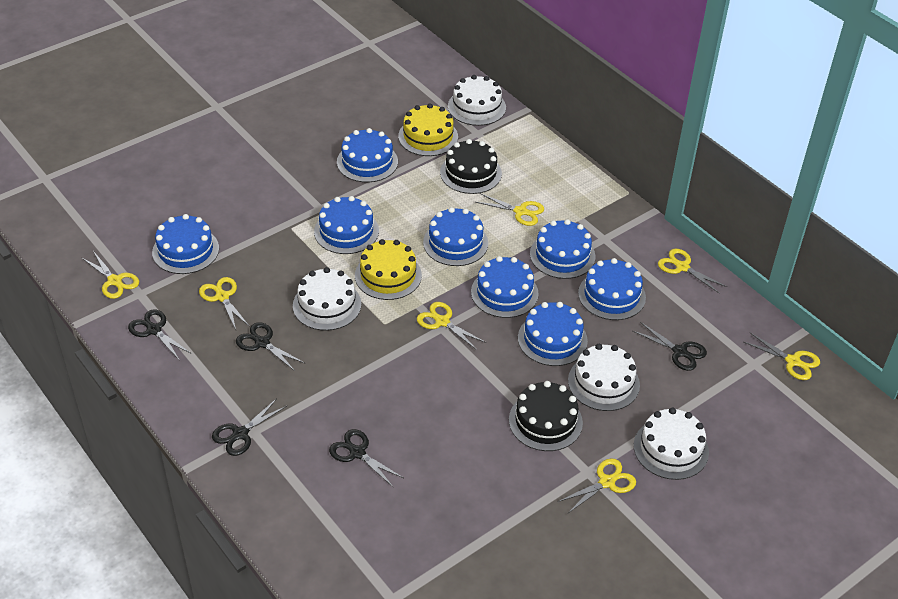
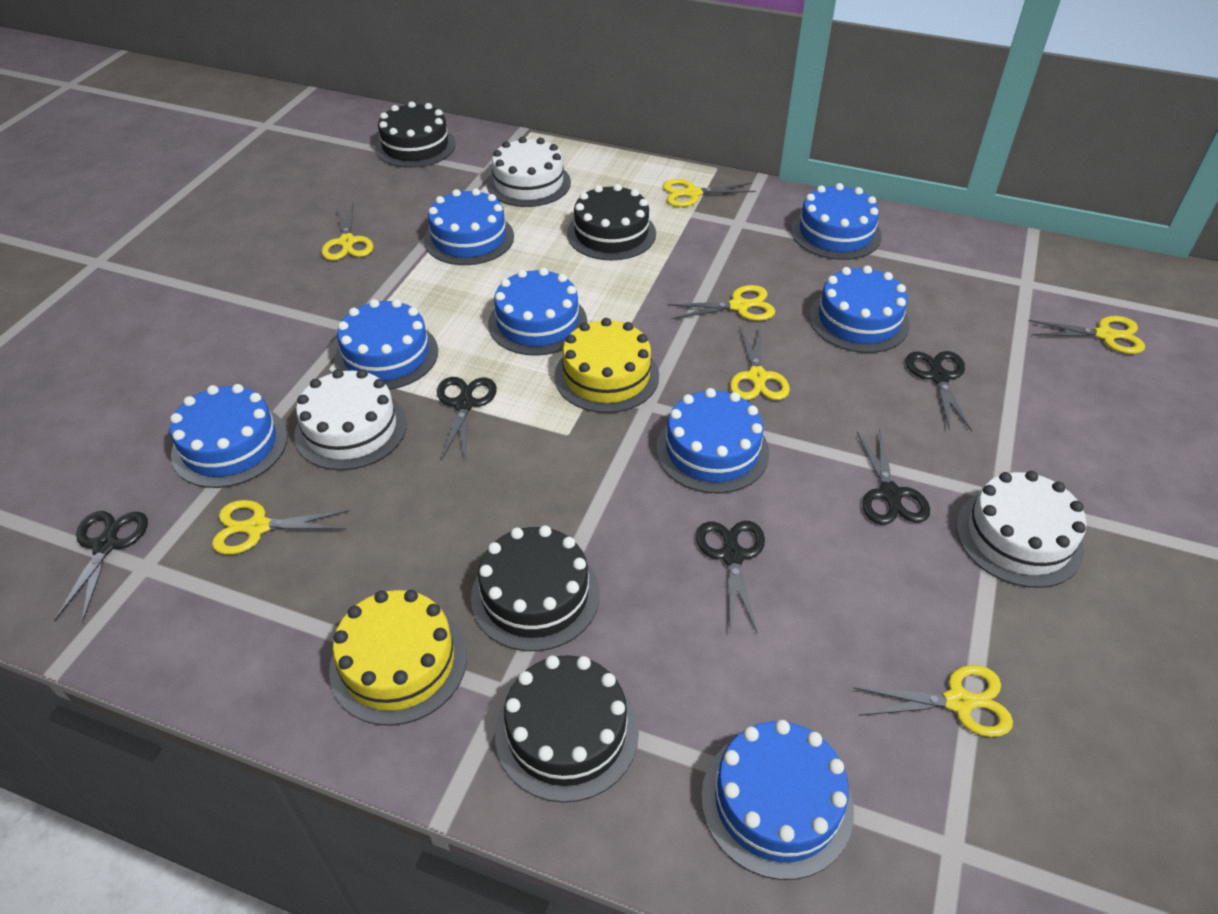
black cake: 2 -> 4
white cake: 4 -> 3

